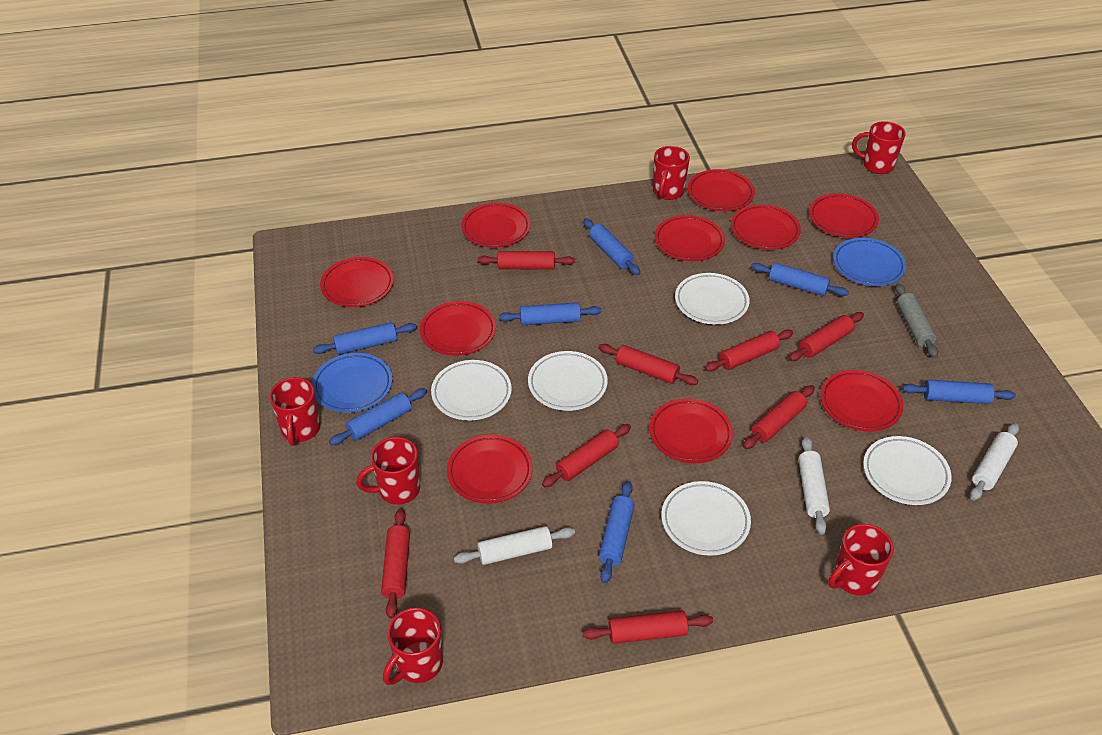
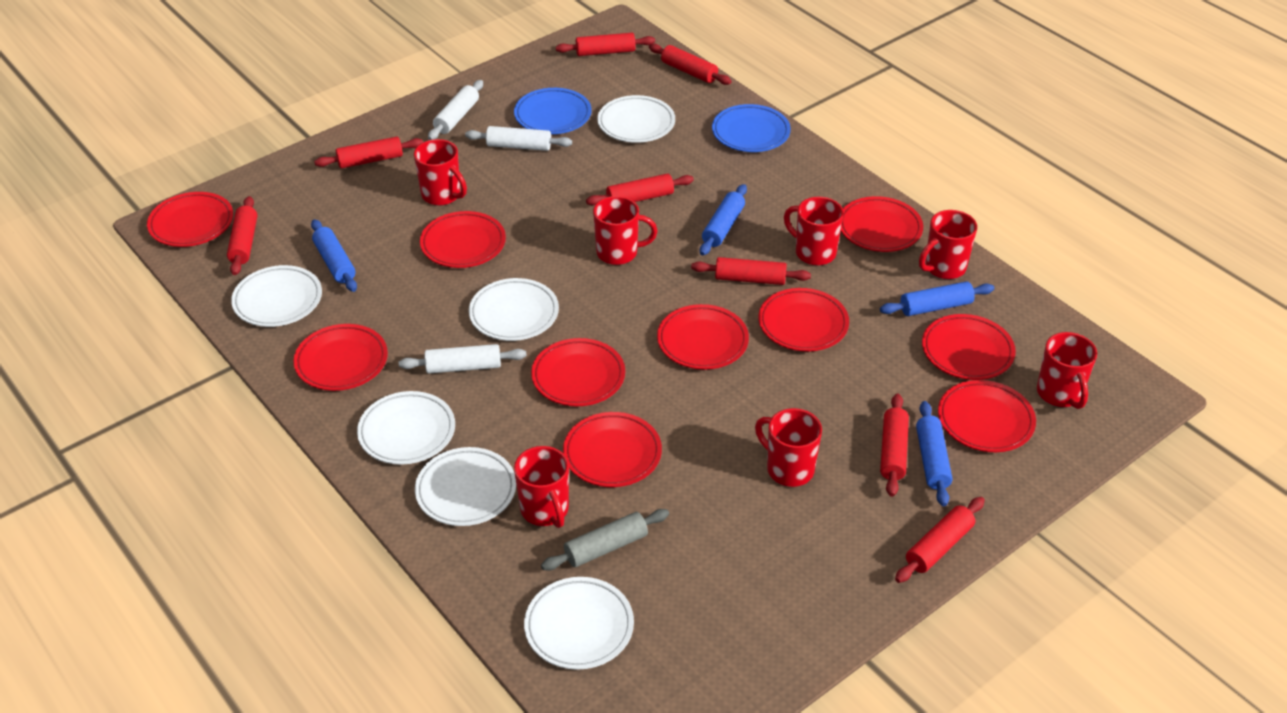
blue rolling pin: 7 -> 4
red mug: 6 -> 7
white plate: 5 -> 6

